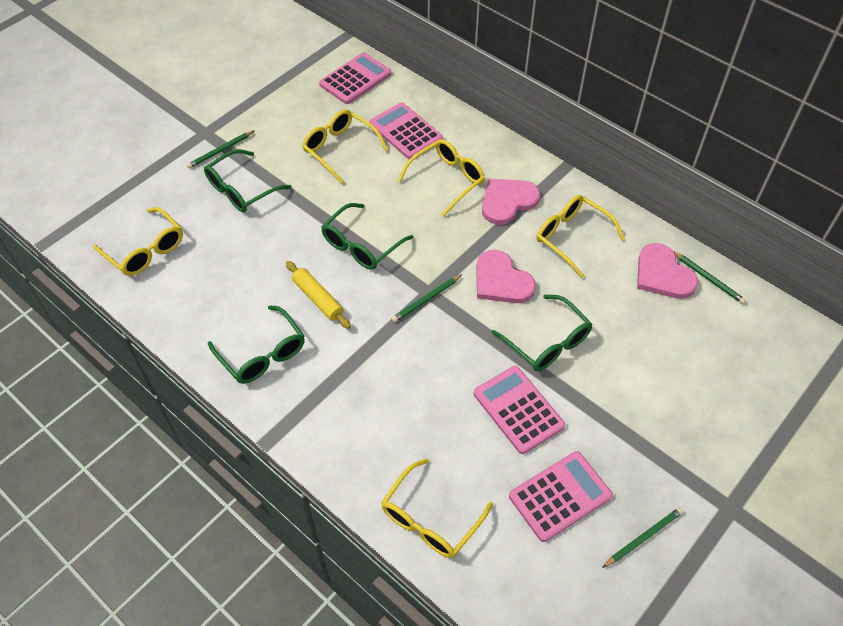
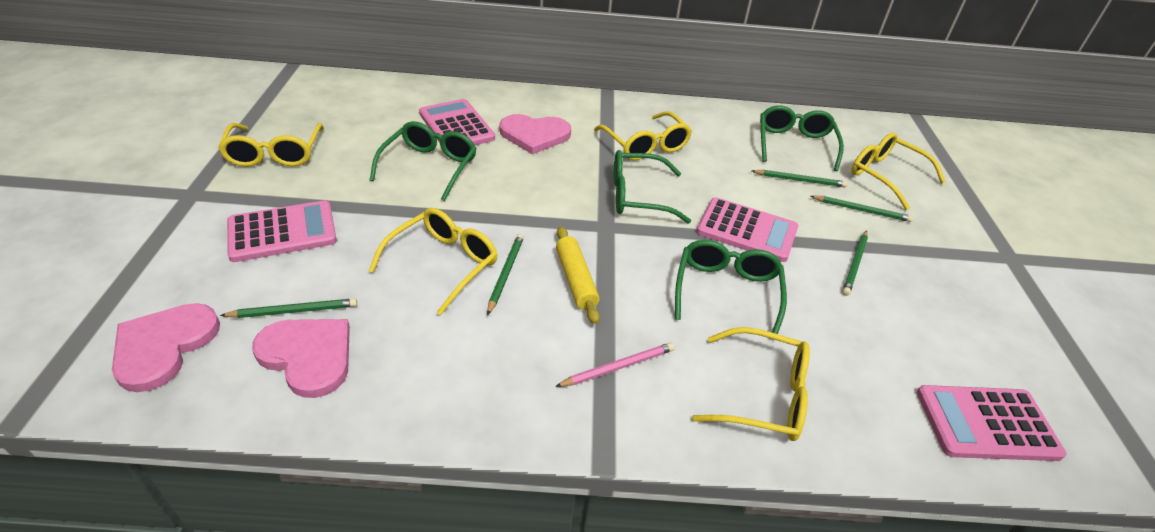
green pencil: 4 -> 5
pink pencil: 0 -> 1

